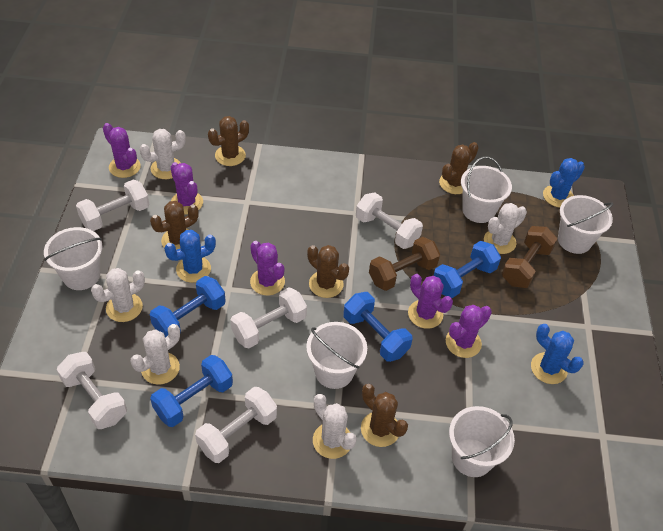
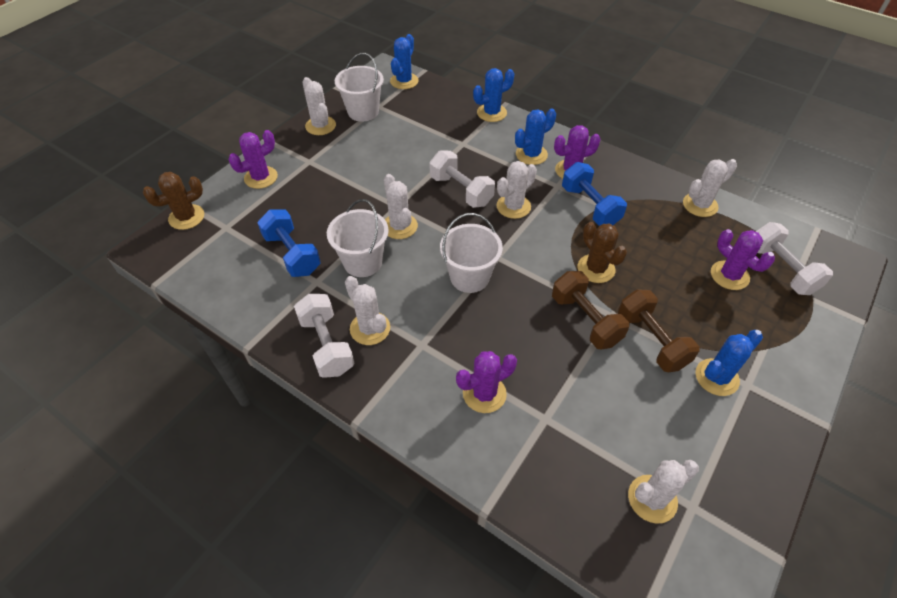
blue cactus: 3 -> 4
blue dumbbell: 4 -> 2
brown cactus: 5 -> 2
purple cactus: 5 -> 4
white bucket: 5 -> 3
white cactus: 5 -> 6
white dumbbell: 5 -> 3

